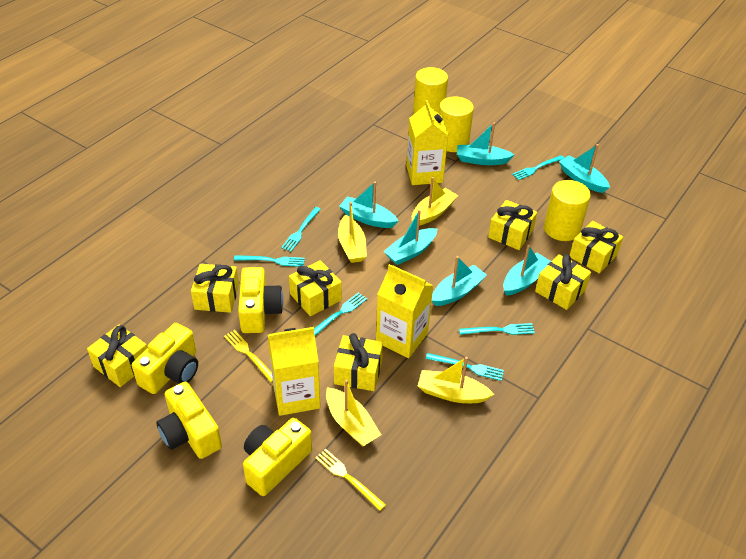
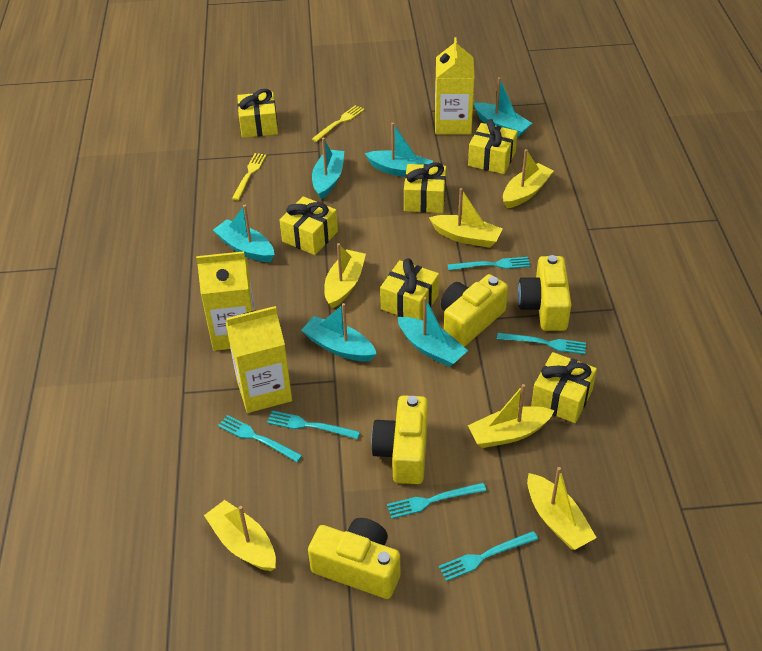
yellow boat: 4 -> 6
yellow cylinder: 3 -> 0
yellow gift: 7 -> 6

